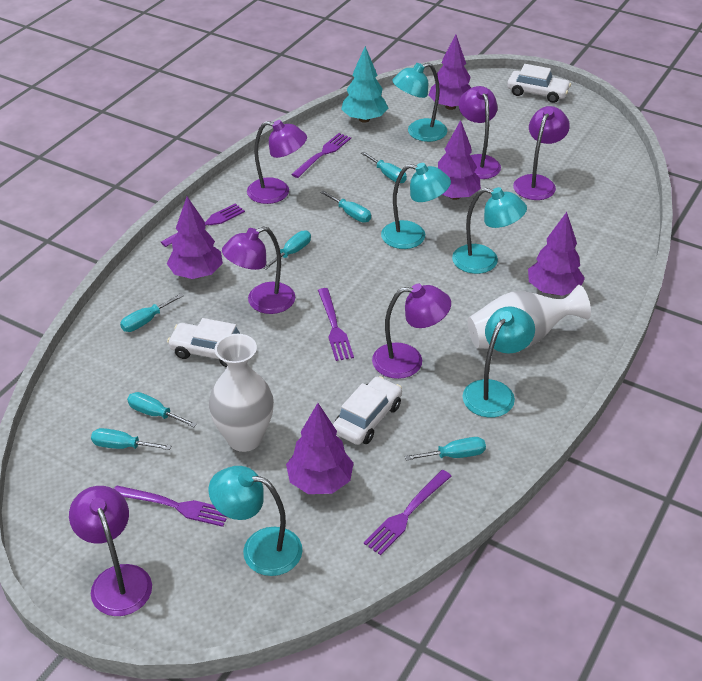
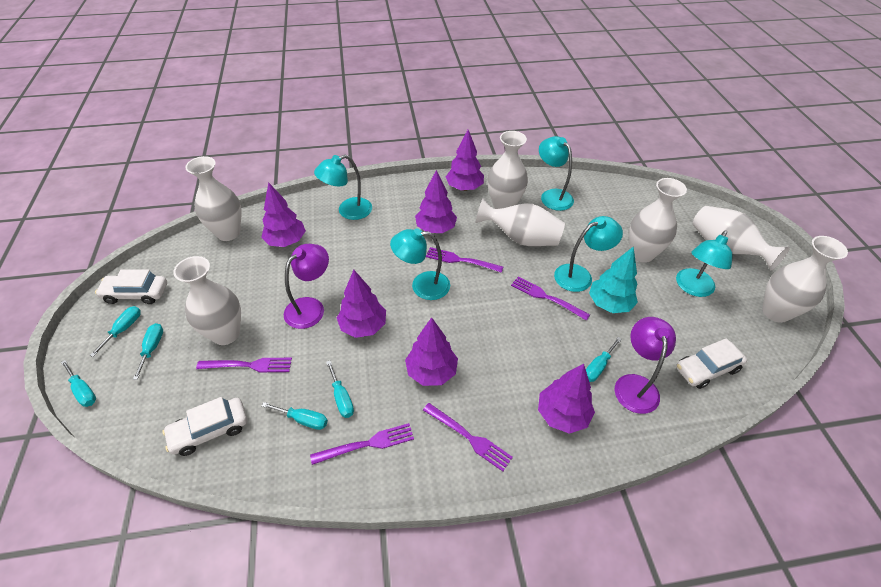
purple lamp: 6 -> 2
purple tree: 5 -> 6
turquoise screwdriver: 7 -> 6
white vase: 2 -> 7

